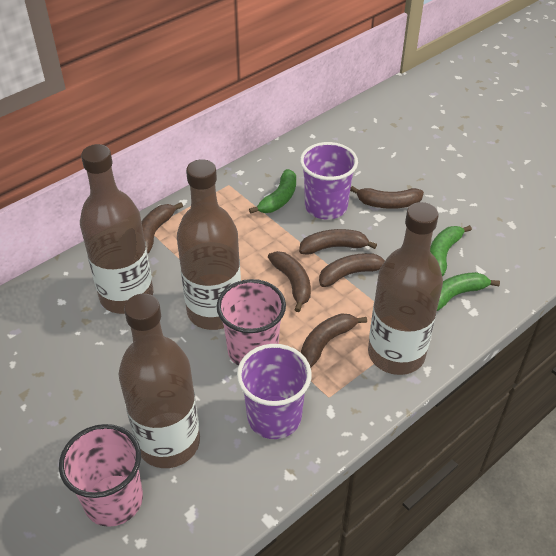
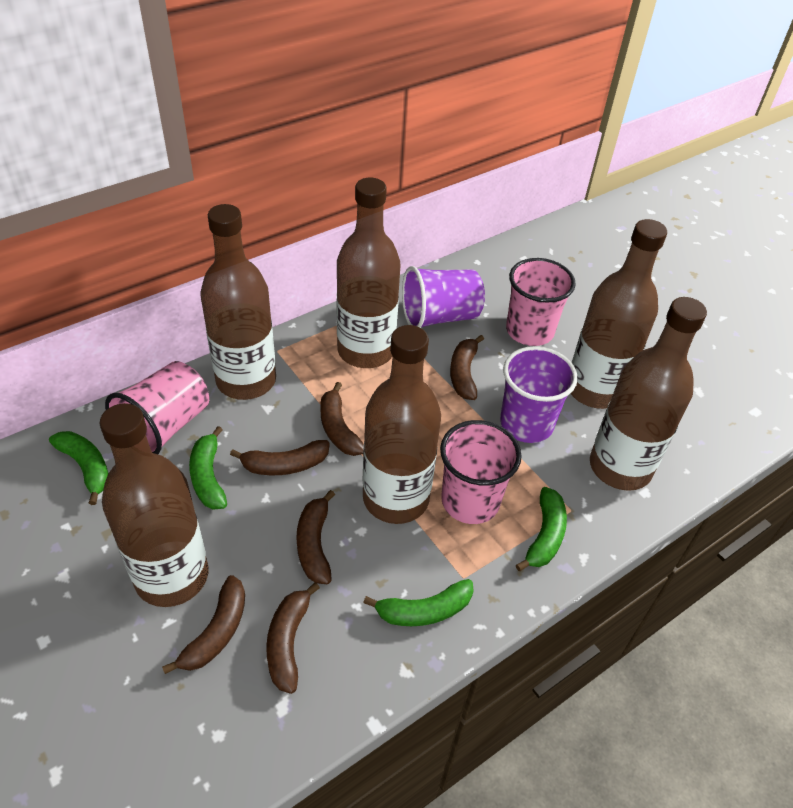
brown bottle: 4 -> 6
green banana: 3 -> 4
pink cup: 2 -> 3

